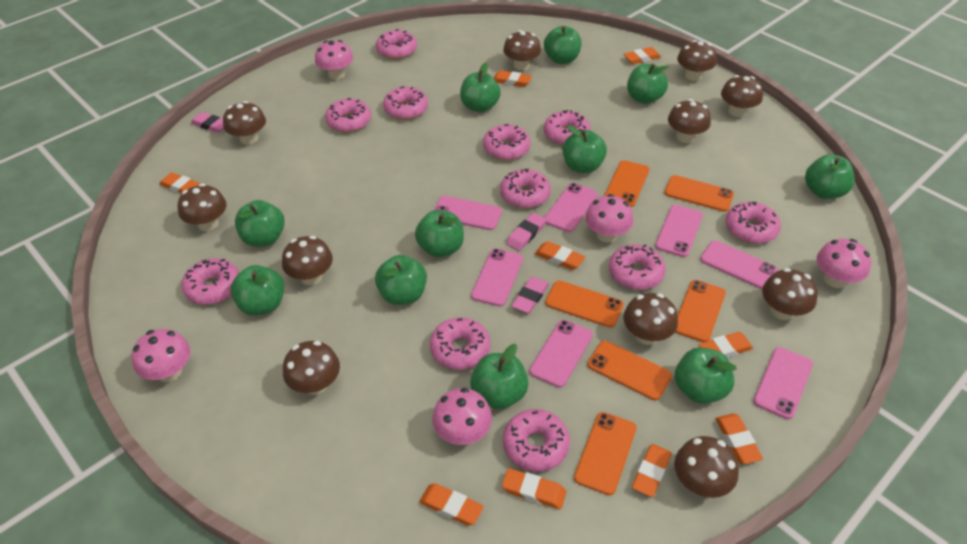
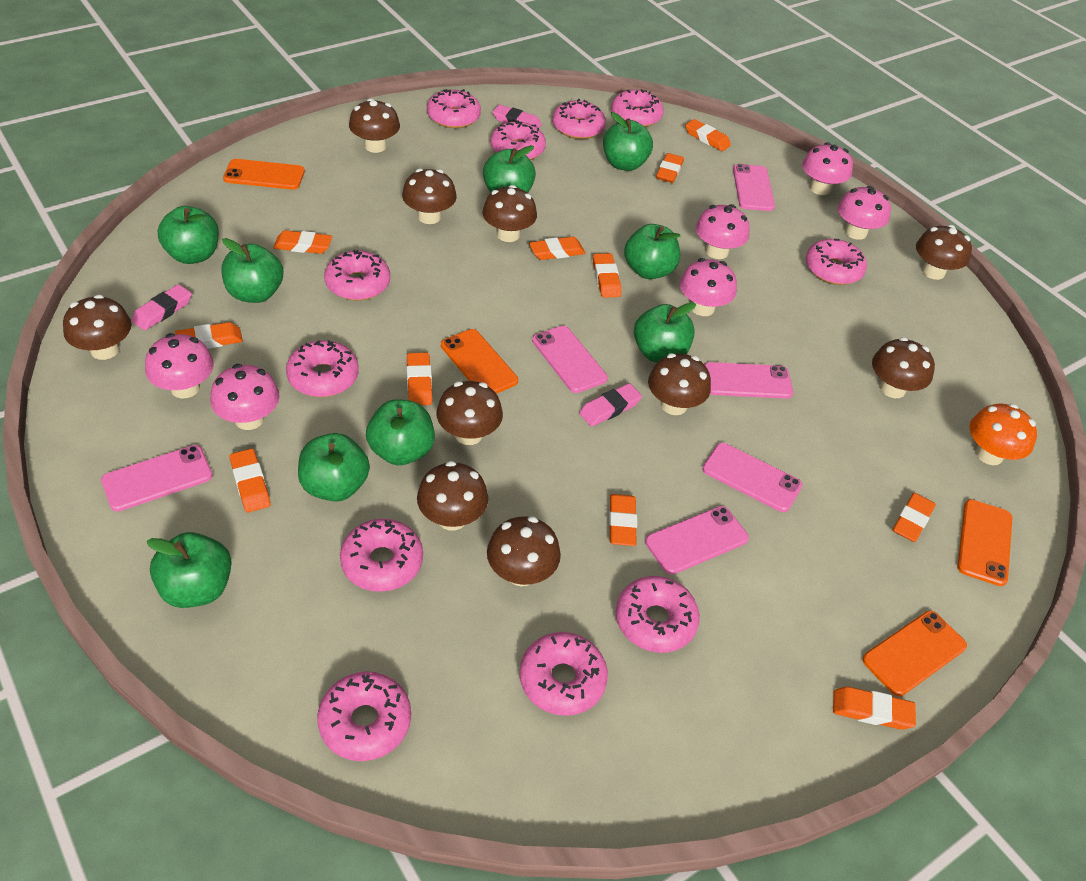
brown mushroom: 11 -> 10
green apple: 11 -> 9
orange eraser: 9 -> 11
orange mushroom: 0 -> 1
orange phone: 6 -> 4
pink mushroom: 5 -> 6
pink phone: 7 -> 6

